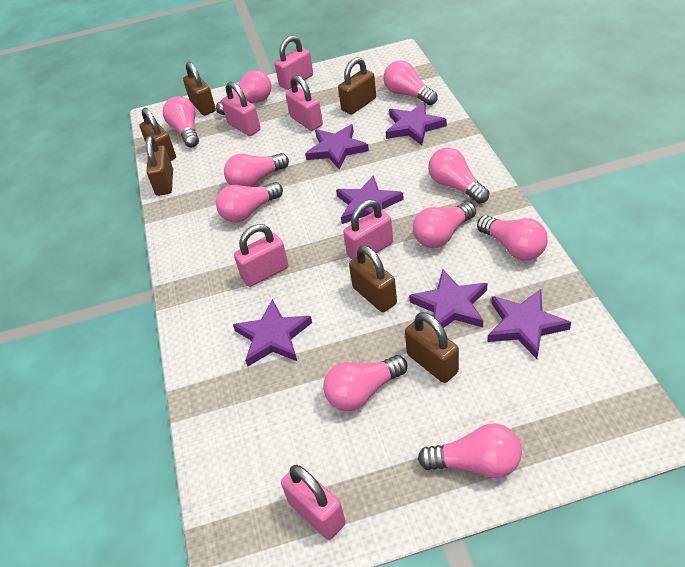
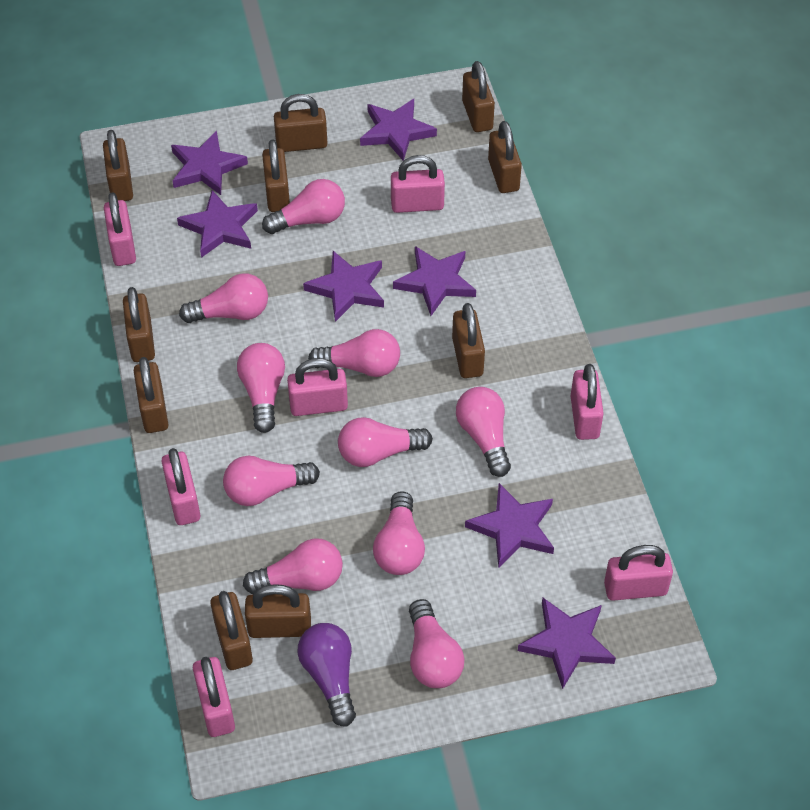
brown padlock: 6 -> 10
pink padlock: 6 -> 7
purple light bulb: 0 -> 1
purple star: 6 -> 7

